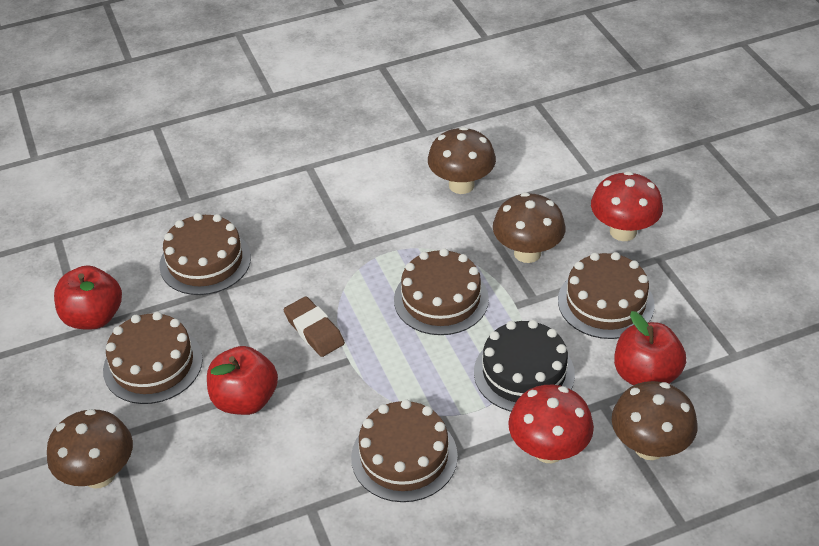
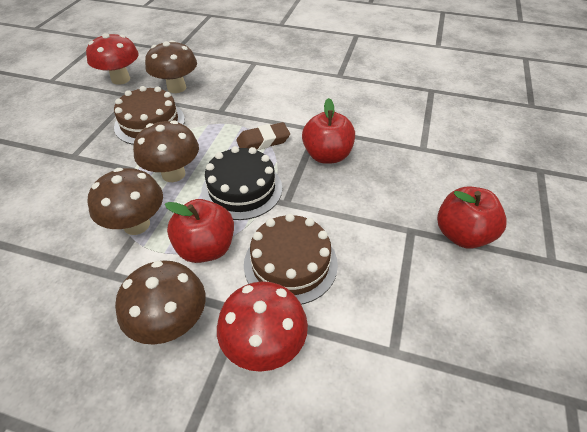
brown cake: 5 -> 2

